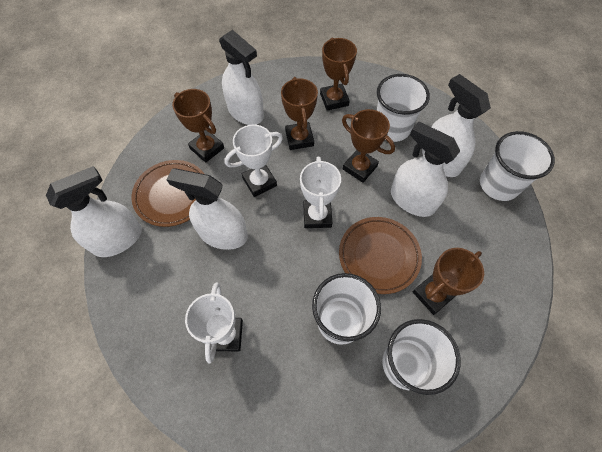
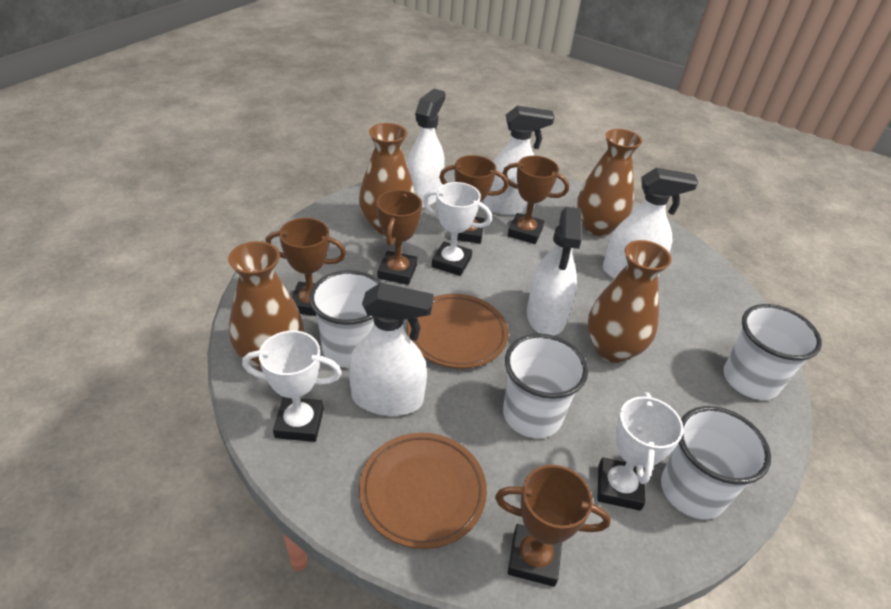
brown vase: 0 -> 4

